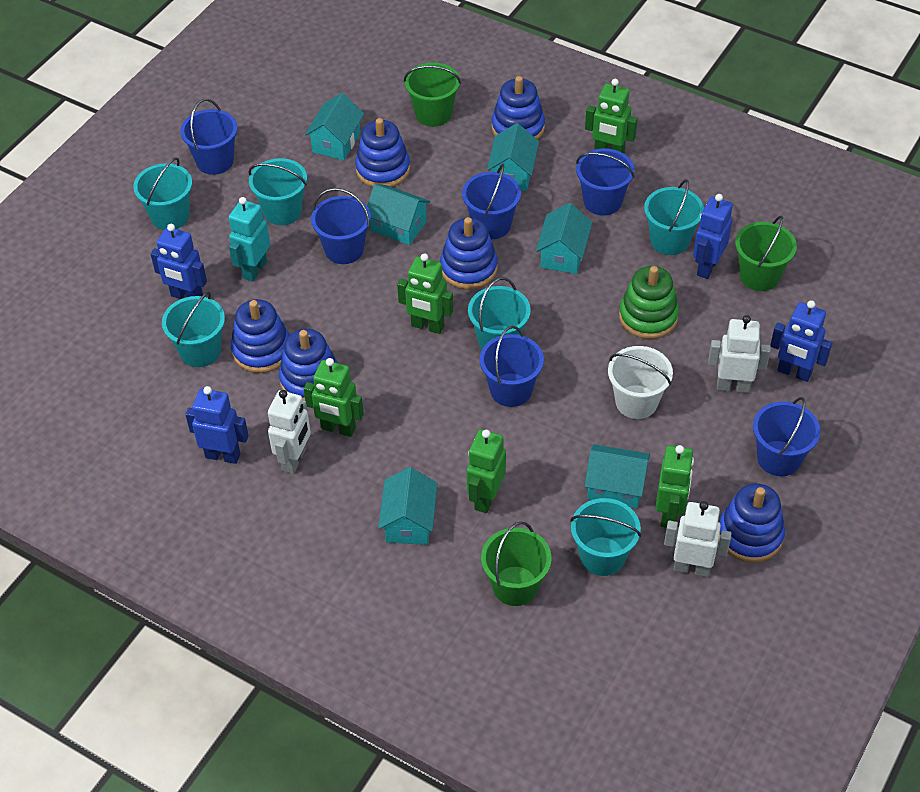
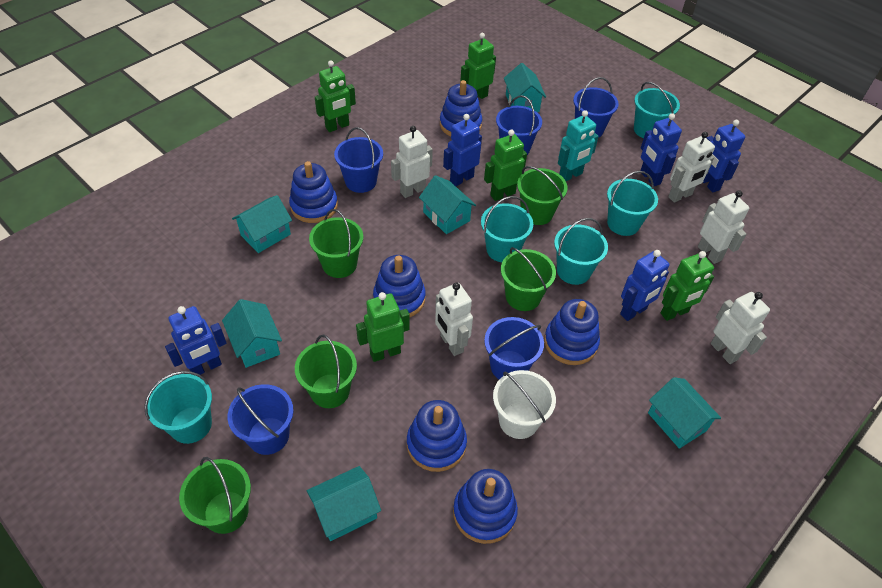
blue bucket: 6 -> 5
blue robot: 4 -> 5
green bucket: 3 -> 5
green stacking toy: 1 -> 0
turquoise bucket: 6 -> 5
white robot: 3 -> 5

